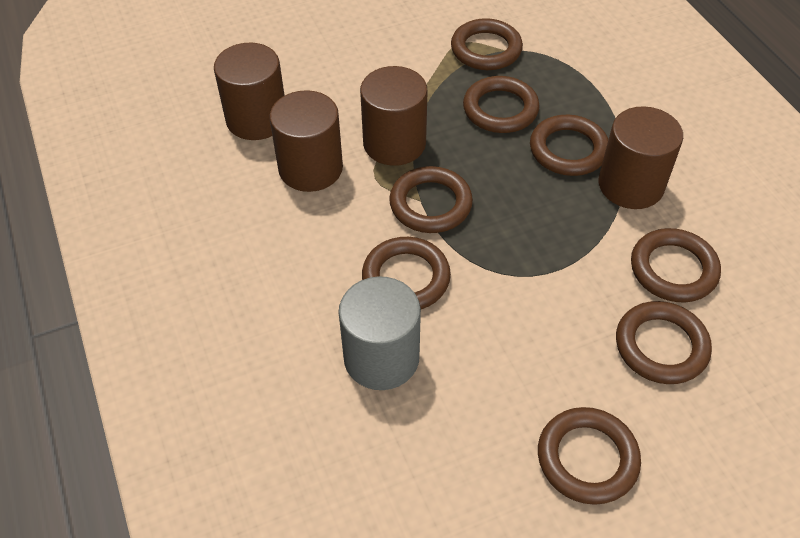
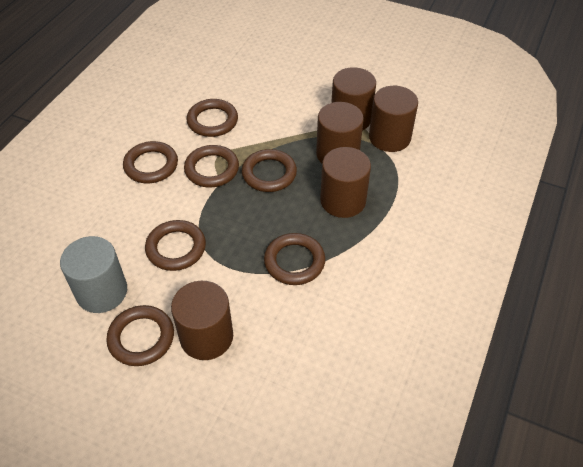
brown cylinder: 4 -> 5
brown ring: 8 -> 7

